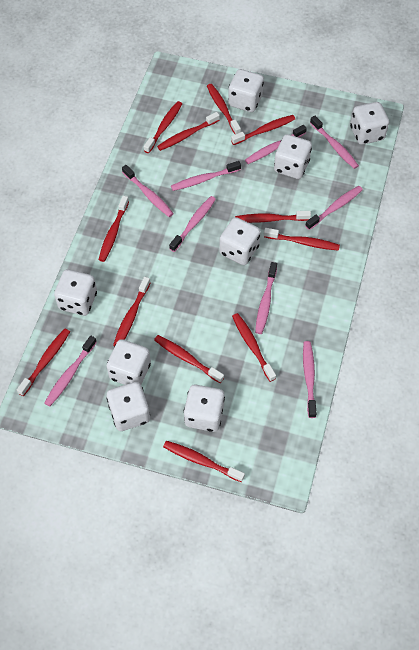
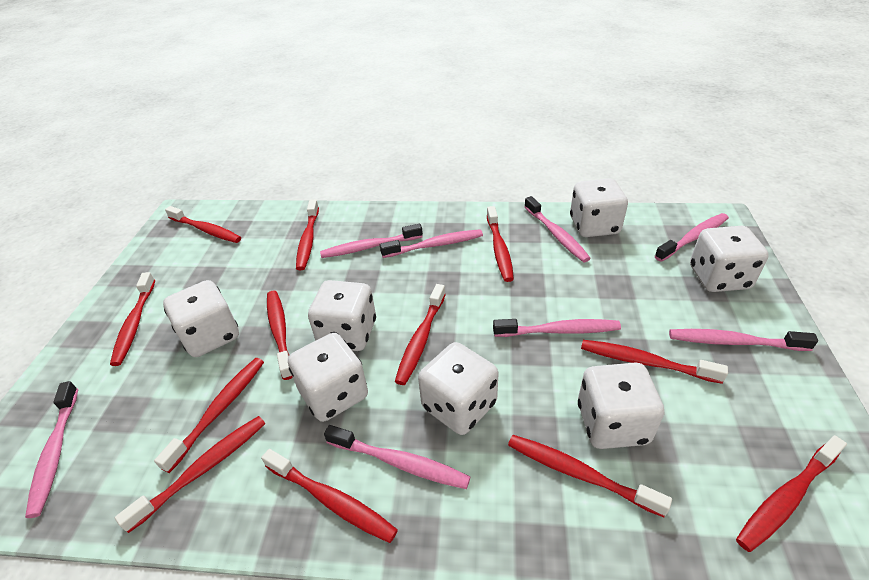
pink toothbrush: 9 -> 8
white dice: 8 -> 7

